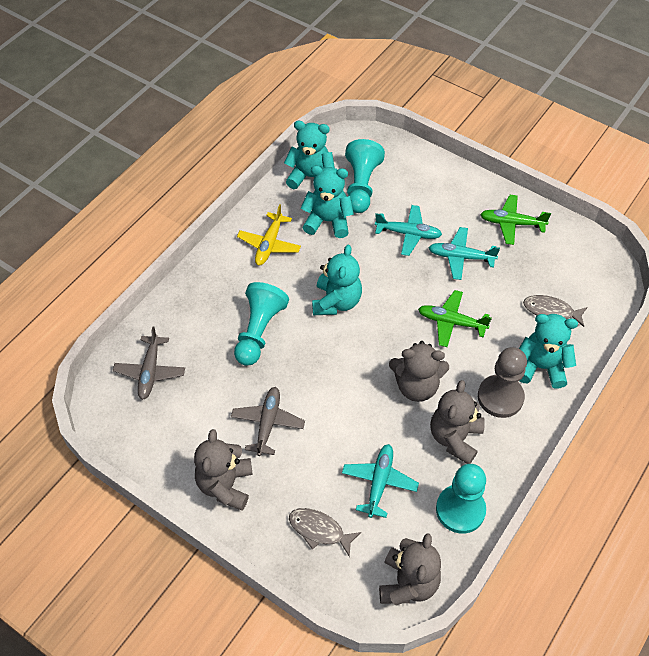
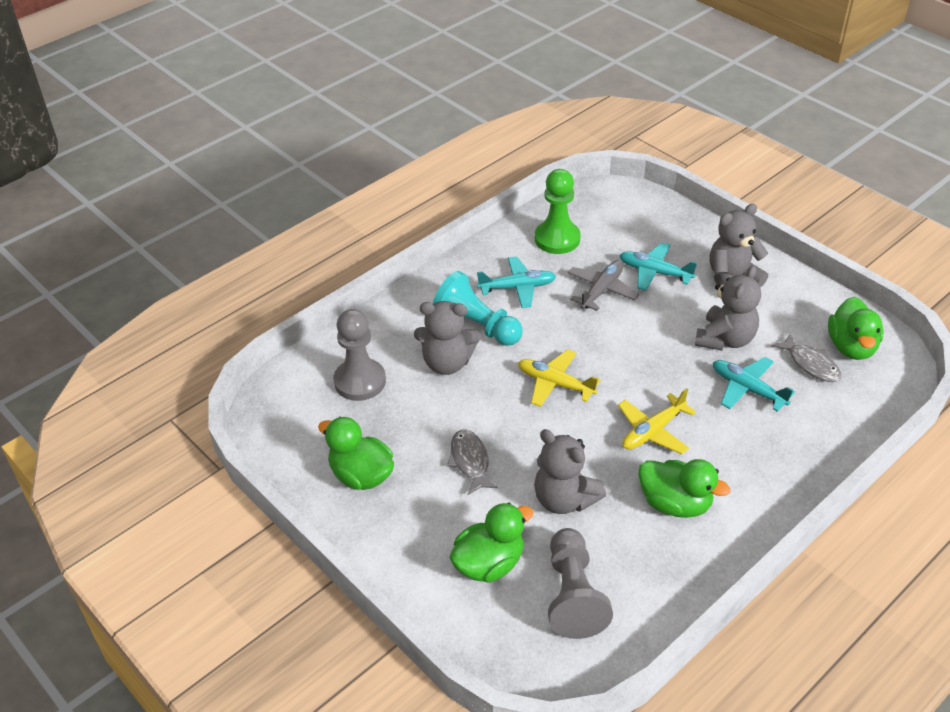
green duck: 0 -> 4
green pawn: 0 -> 1
green plane: 2 -> 0
grey pawn: 1 -> 2
grey plane: 2 -> 1
turquoise pawn: 3 -> 1
turquoise teddy bear: 4 -> 0
yellow plane: 1 -> 2

